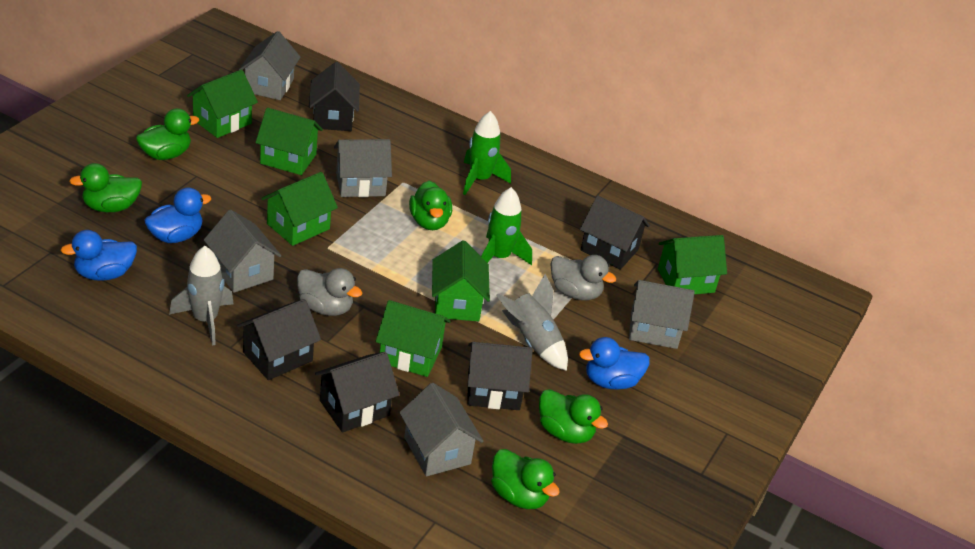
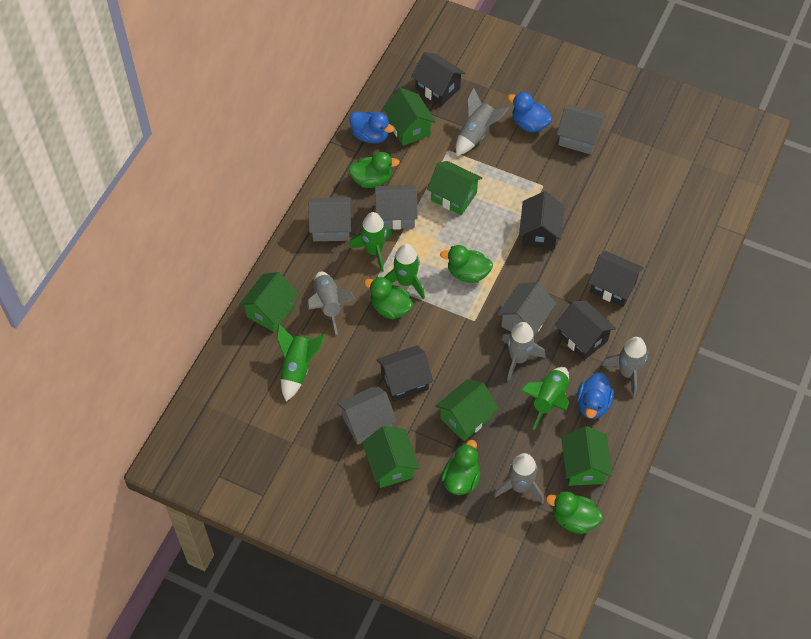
green rocket: 2 -> 4
grey duck: 2 -> 0
grey rocket: 2 -> 5

